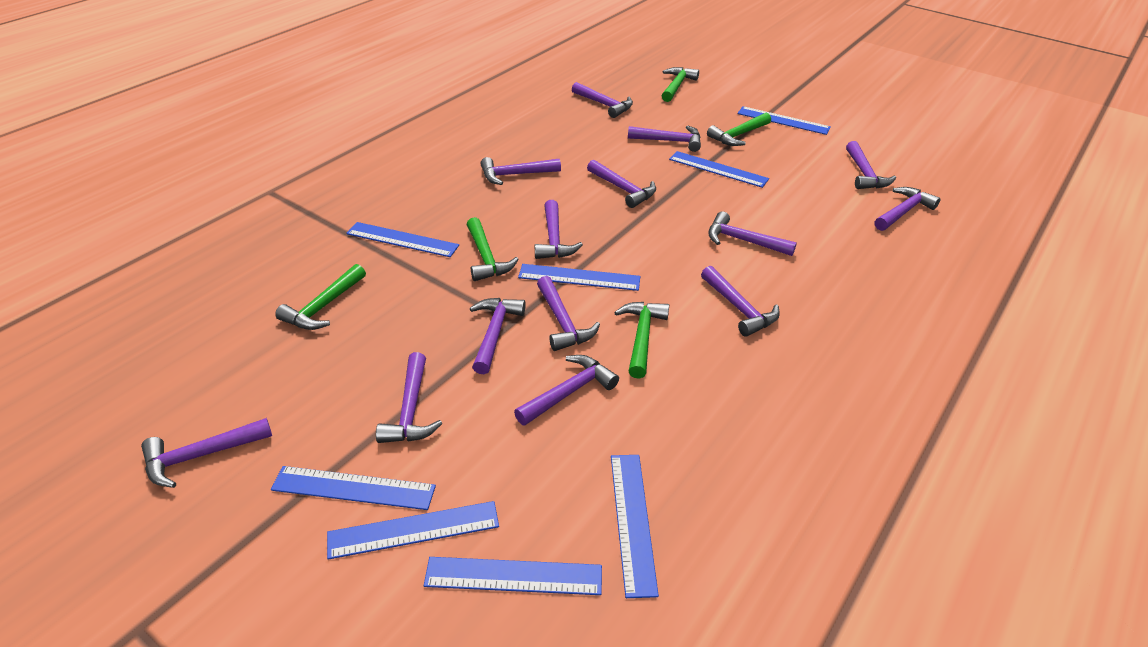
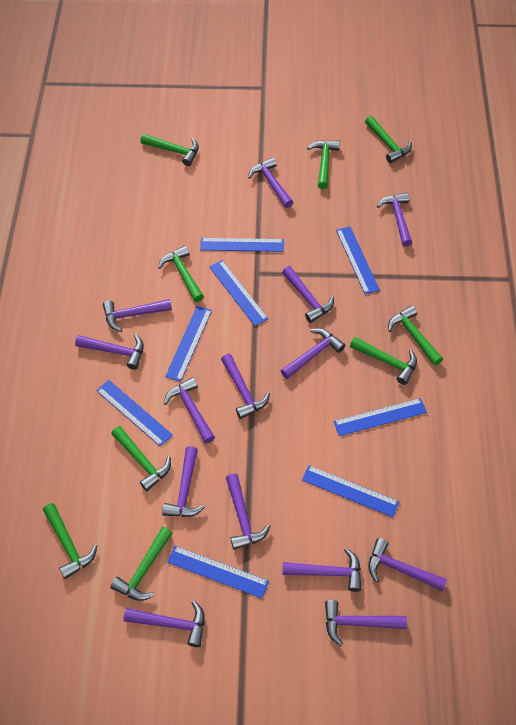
green hammer: 5 -> 9

